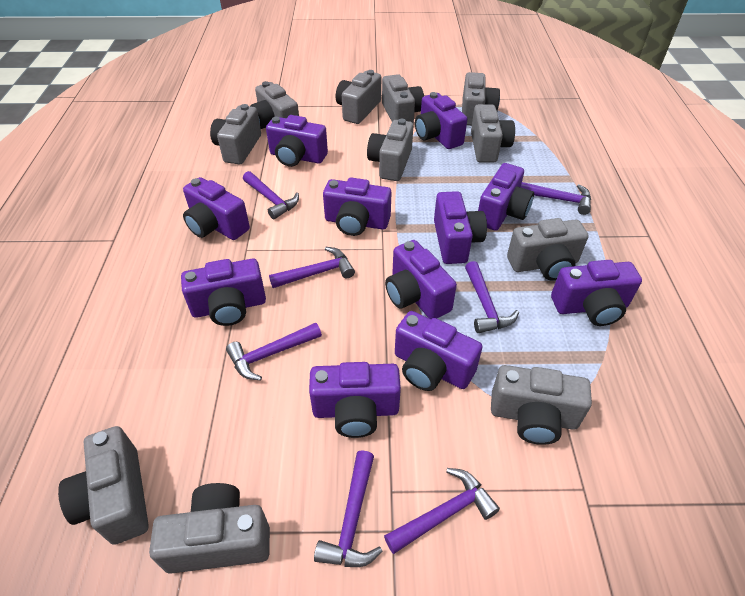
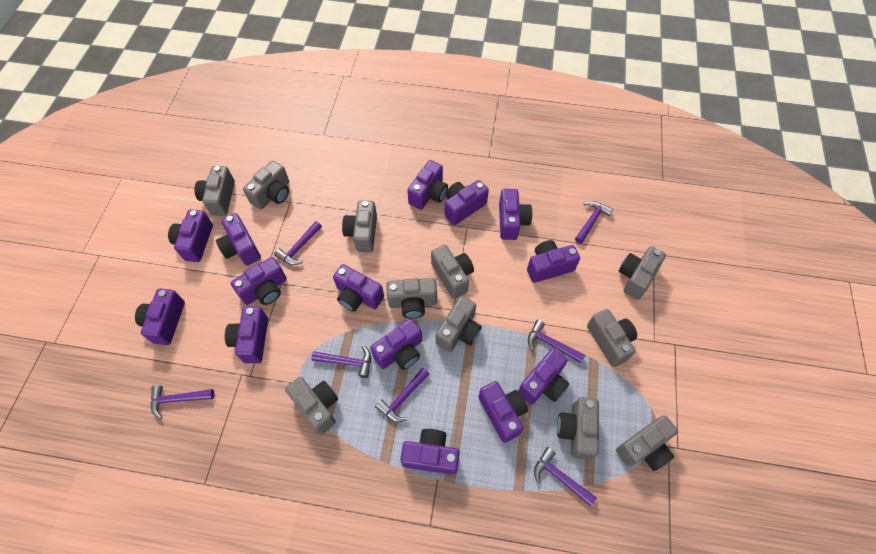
purple camera: 11 -> 14

